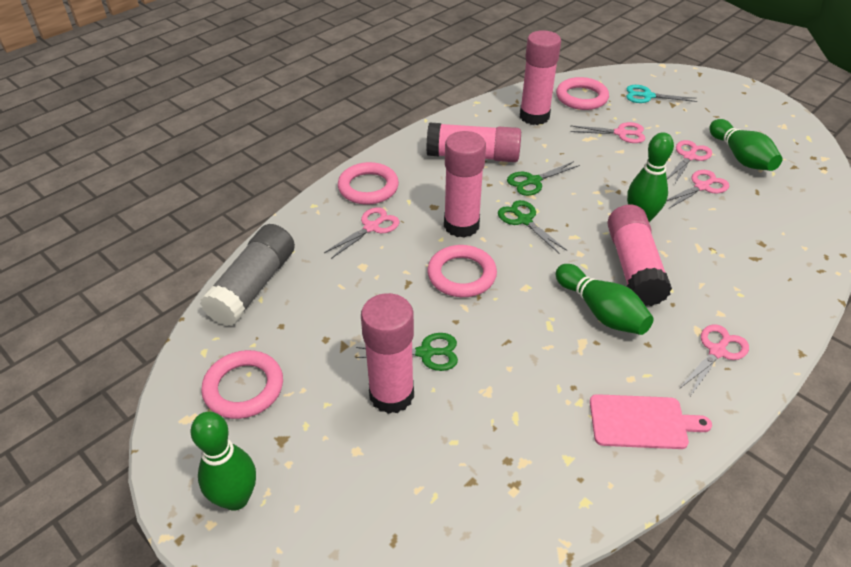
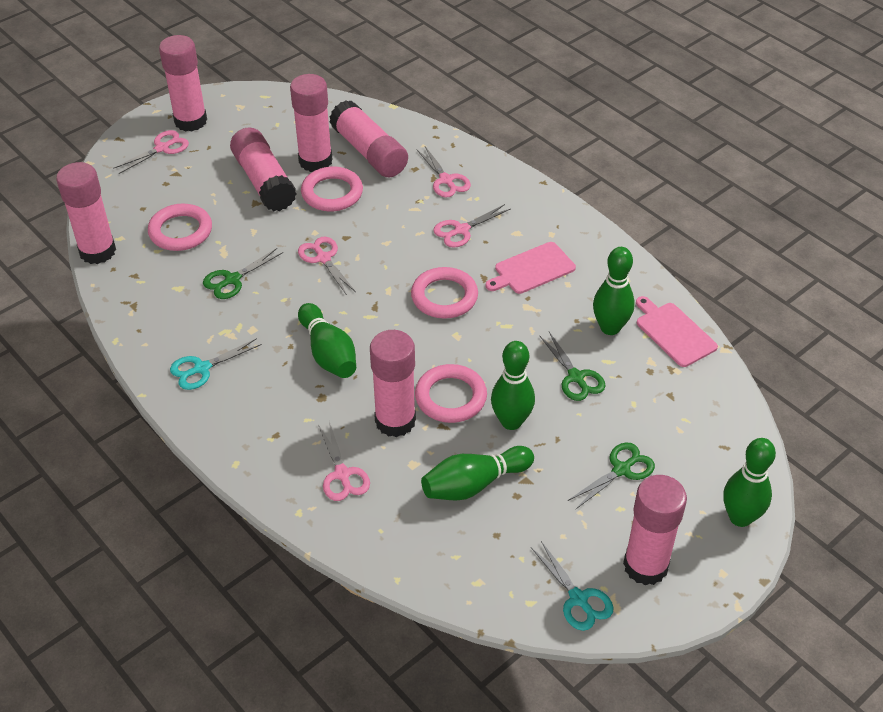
green bowling pin: 4 -> 5
grey glue stick: 1 -> 0
pink cutting board: 1 -> 2
pink glue stick: 5 -> 7
turquoise scissors: 1 -> 2

